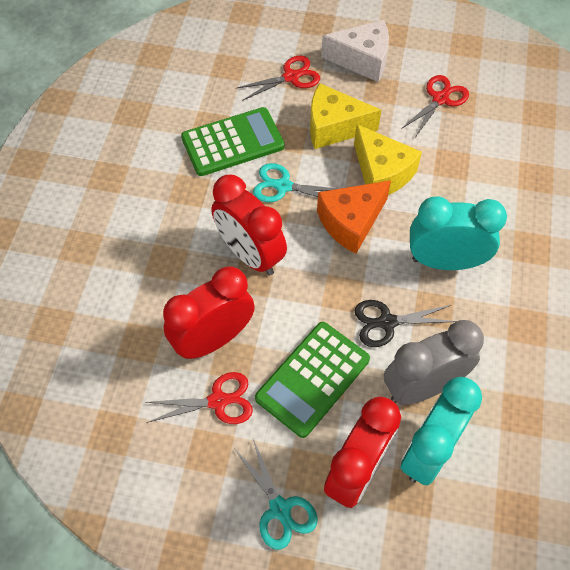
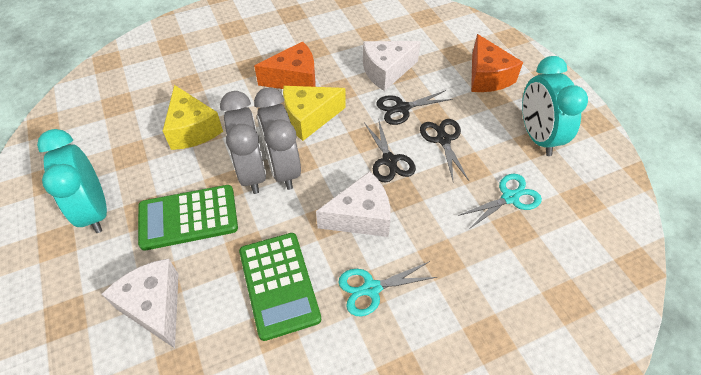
black scissors: 1 -> 3
grey clock: 1 -> 2
orange cheese: 1 -> 2
red clock: 3 -> 0
red scissors: 3 -> 0
white cheese: 1 -> 3

